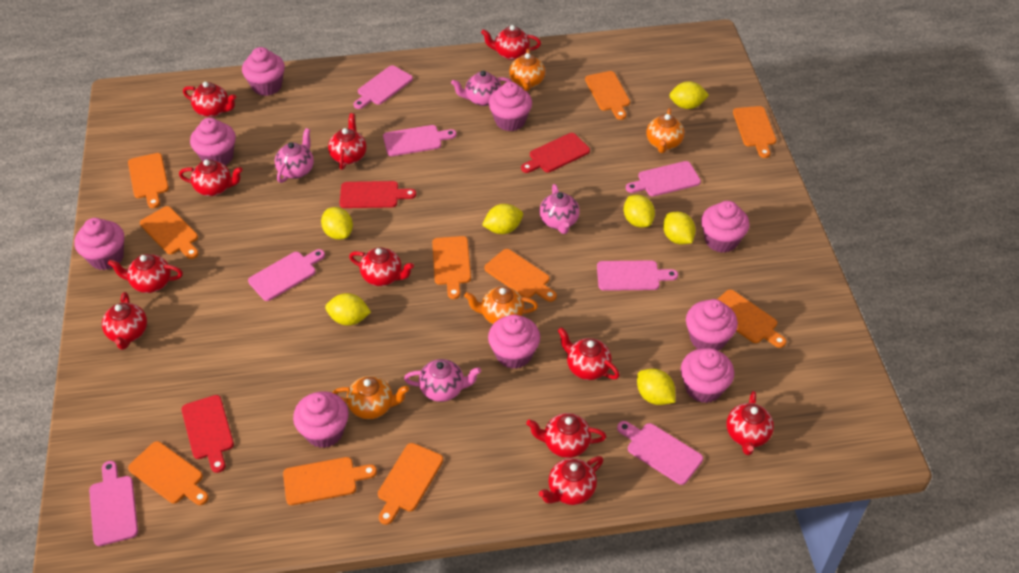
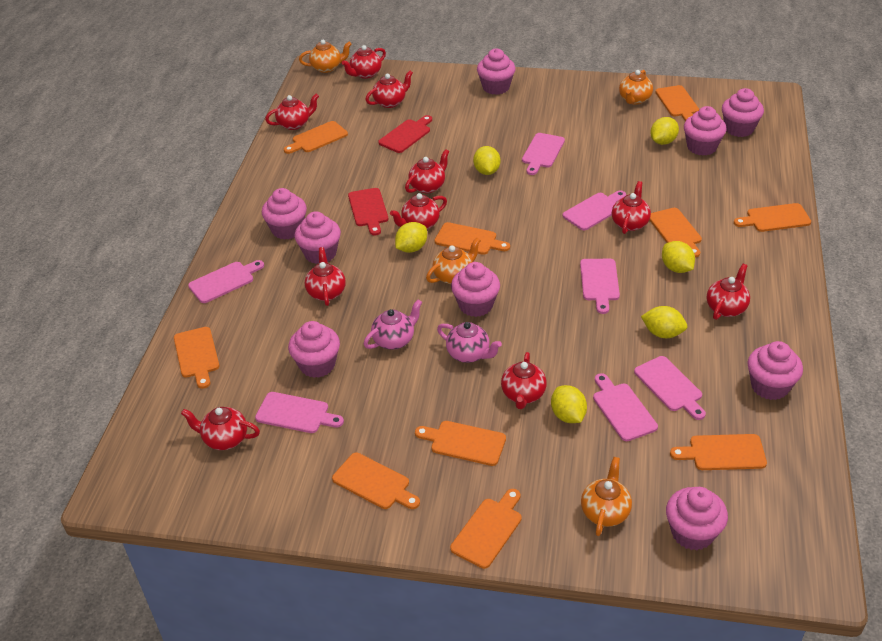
pink teapot: 4 -> 2
red cutting board: 3 -> 2
red teapot: 11 -> 10
yellow lemon: 7 -> 6

